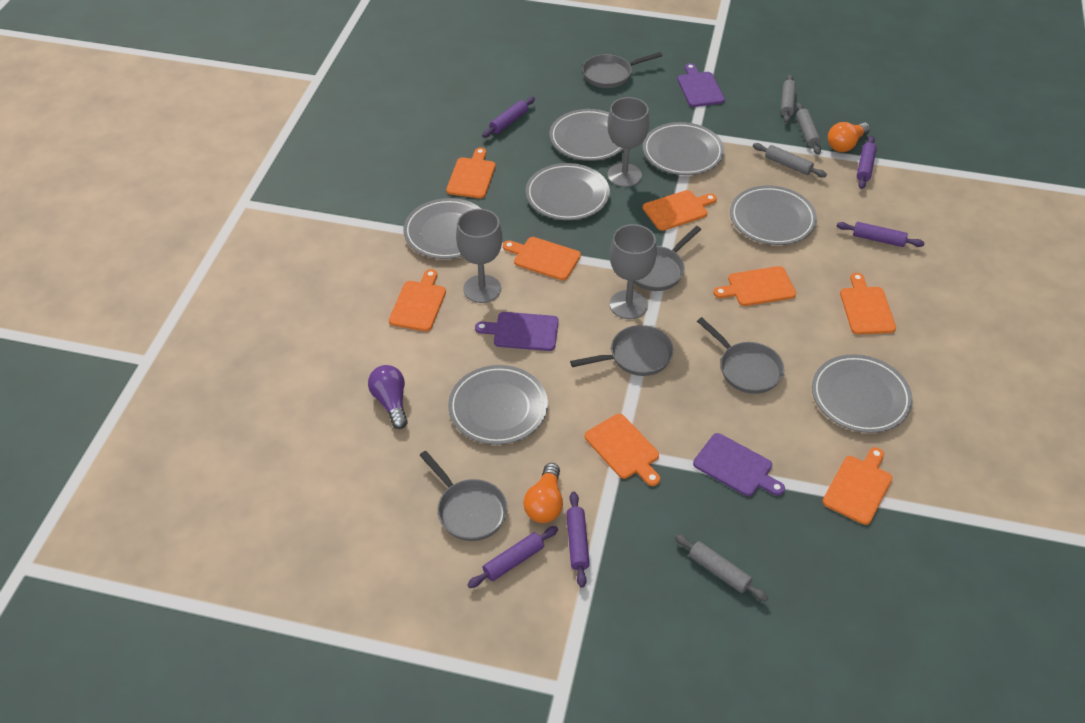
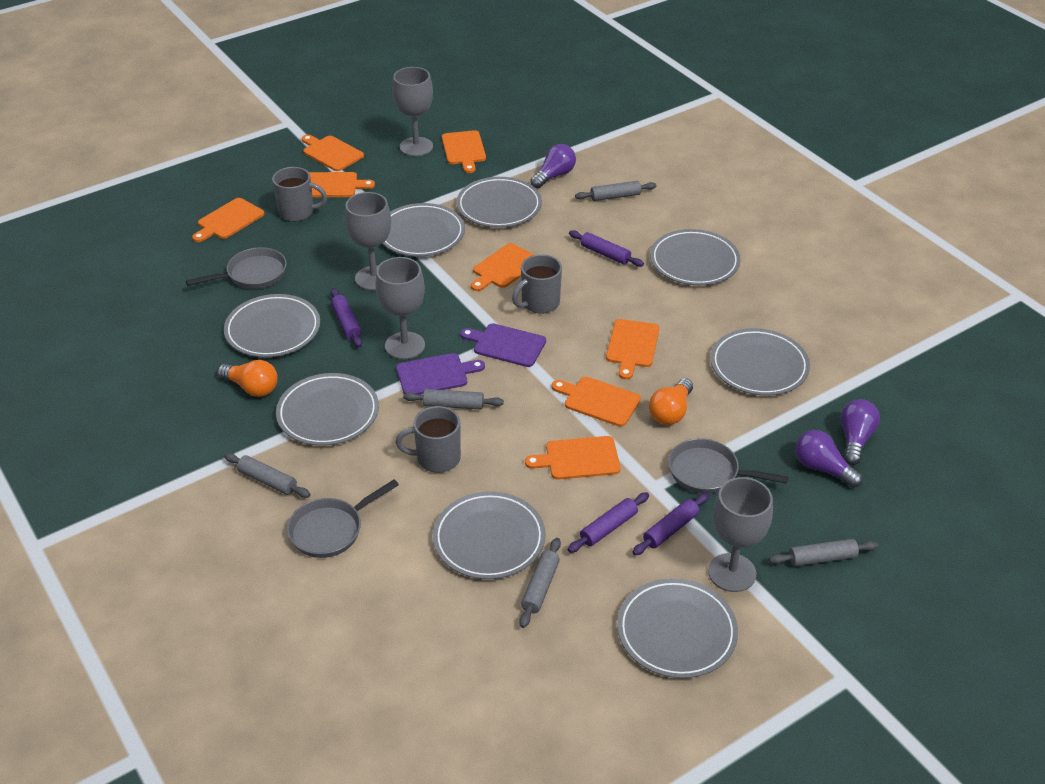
grey goblet: 3 -> 4
grey mug: 0 -> 3
grey pan: 5 -> 3
grey plate: 7 -> 8
grey rolling pin: 4 -> 5
purple cutting board: 3 -> 2
purple light bulb: 1 -> 3
purple rolling pin: 5 -> 4

